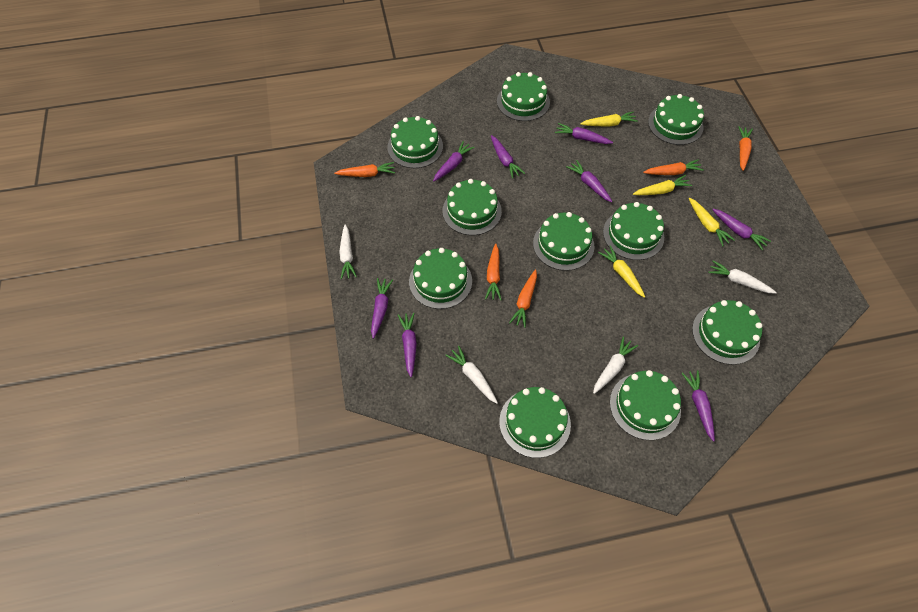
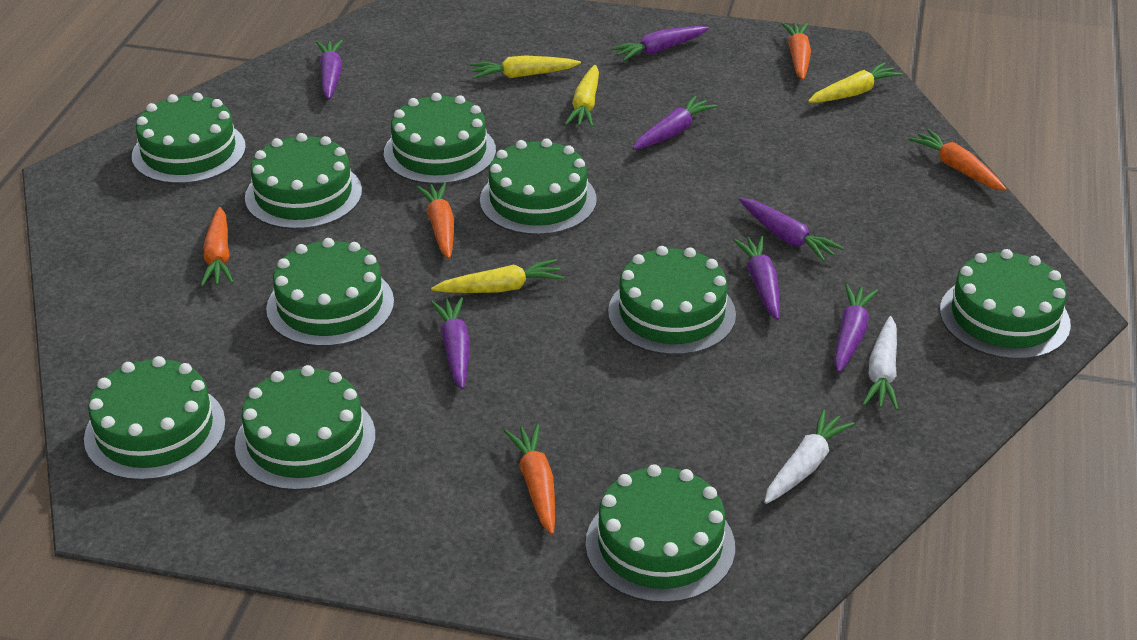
purple carrot: 8 -> 7
white carrot: 4 -> 2

